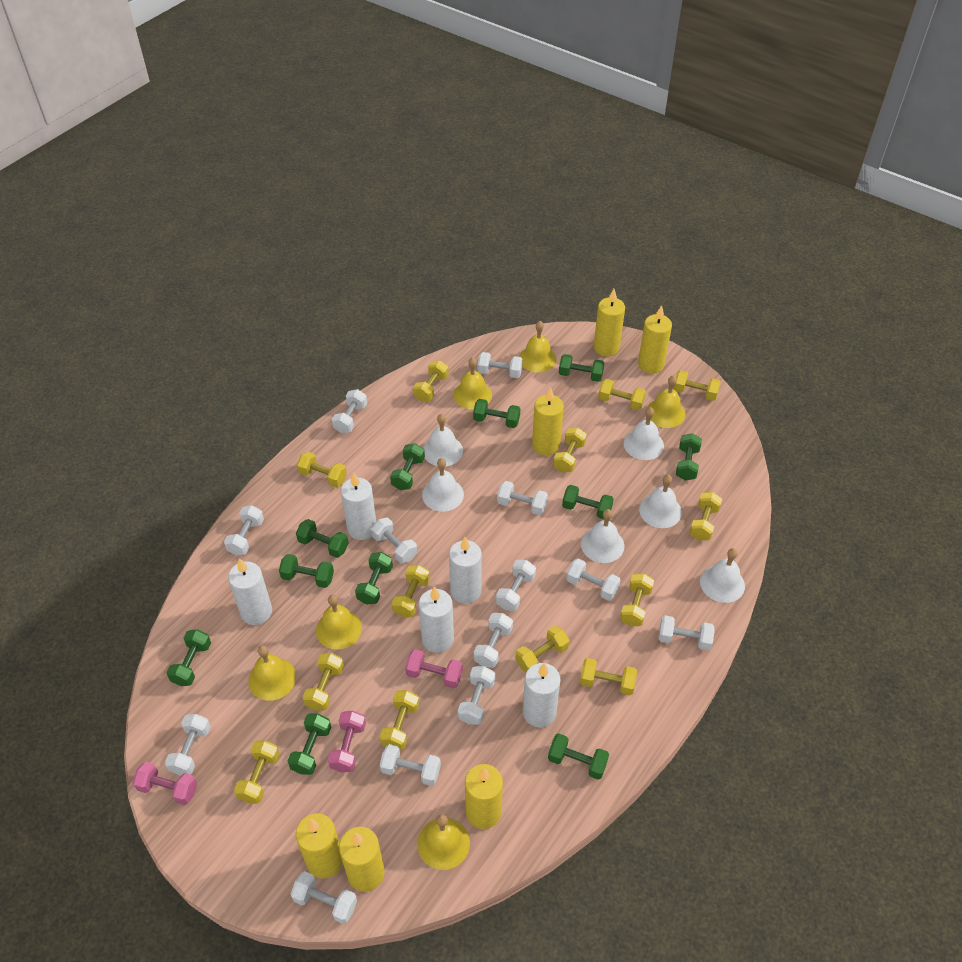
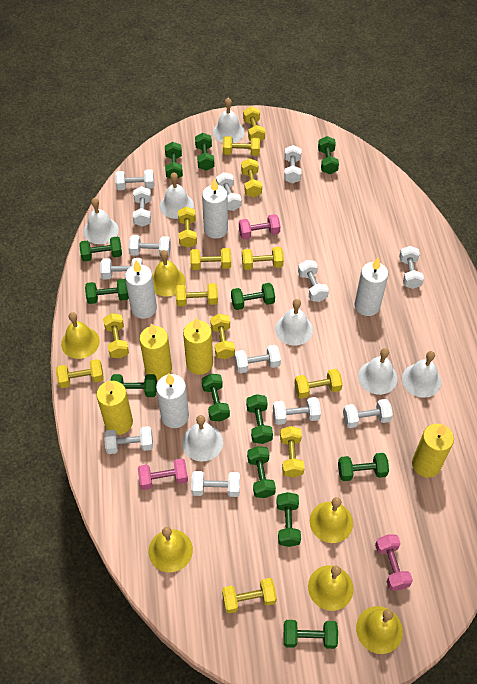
green dumbbell: 11 -> 13
white bell: 6 -> 7
white candle: 5 -> 4
yellow candle: 6 -> 4

